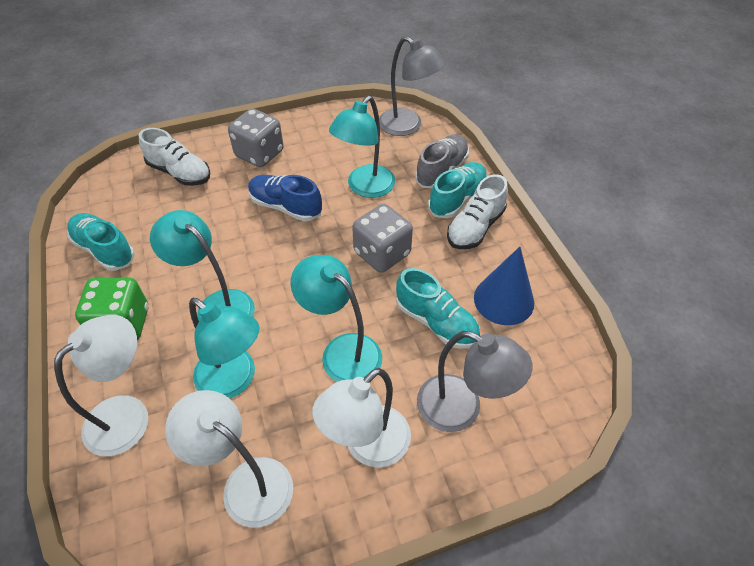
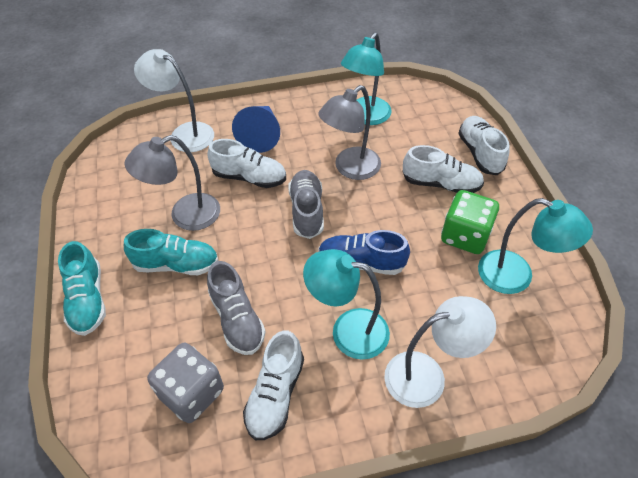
grey dice: 2 -> 1
grey shoe: 1 -> 2
turquoise lamp: 4 -> 3
turquoise shoe: 3 -> 2
white lamp: 3 -> 2
white shoe: 2 -> 4

